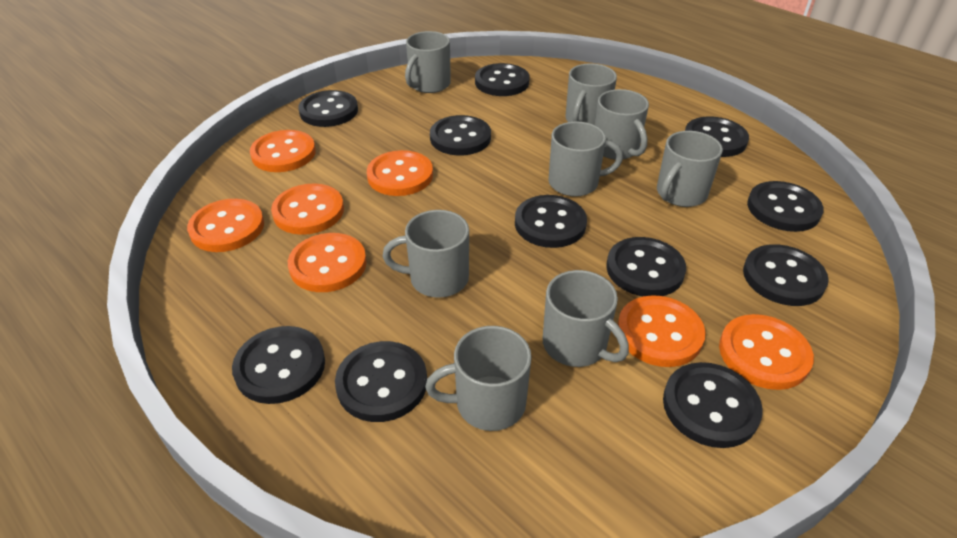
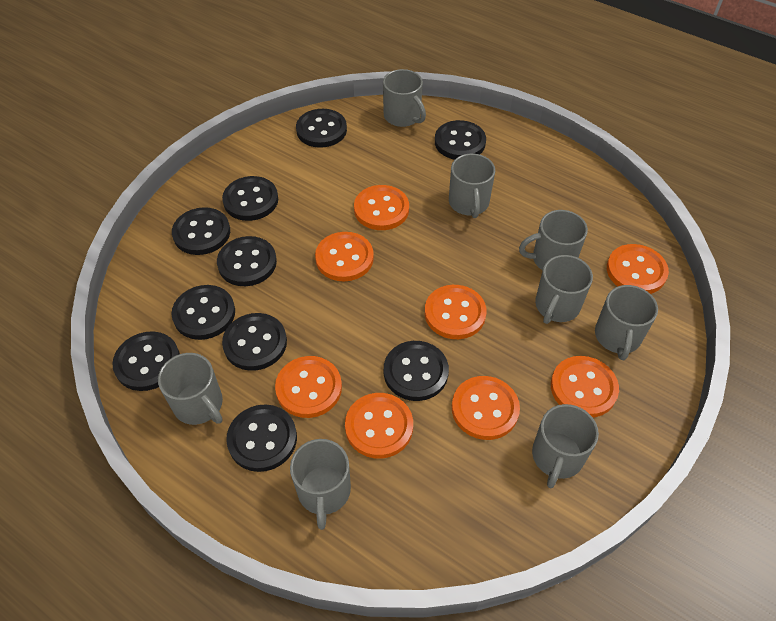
black button: 11 -> 10
orange button: 7 -> 8

